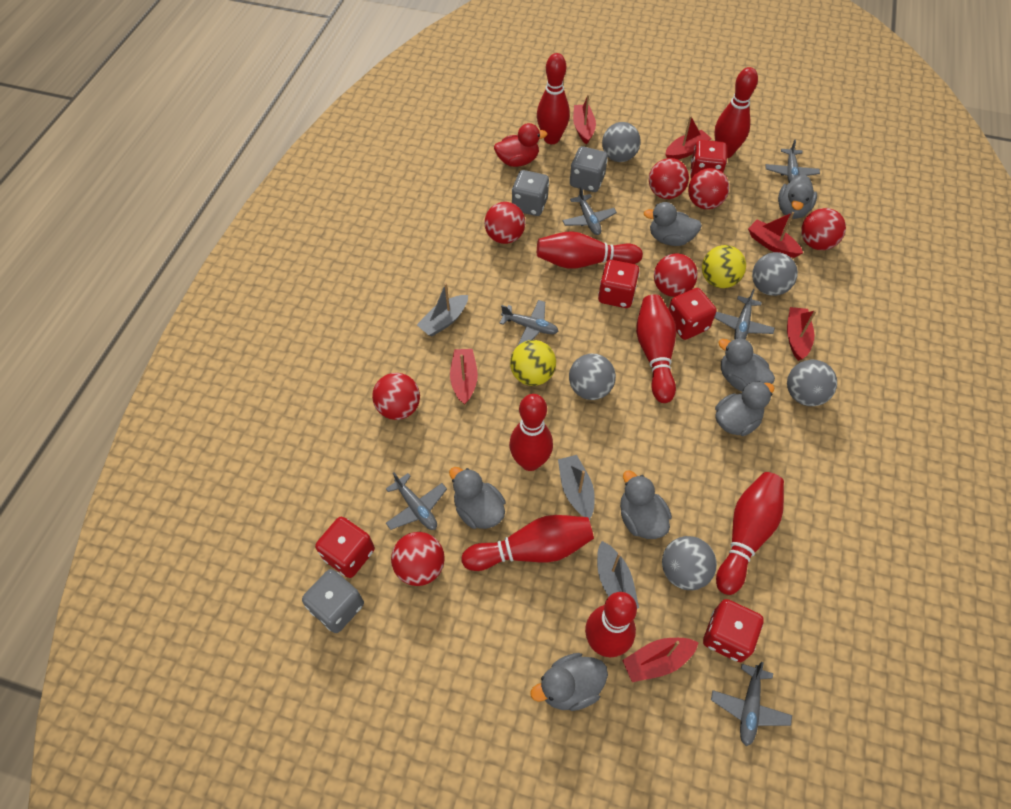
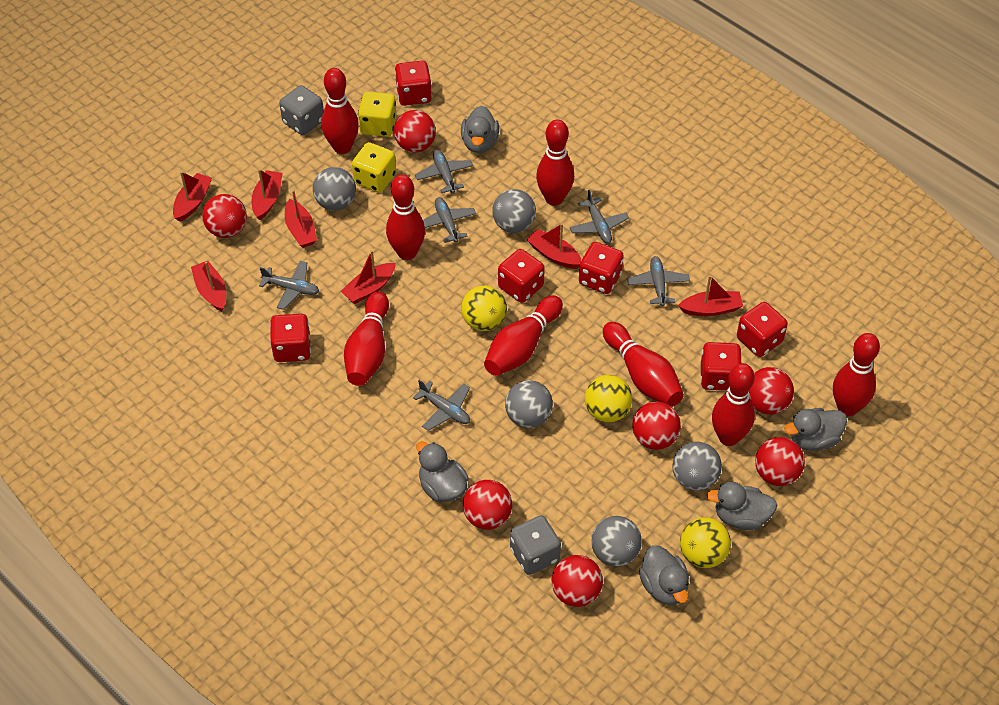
grey boat: 3 -> 0
grey dice: 3 -> 2
grey duck: 7 -> 5
red boat: 6 -> 7
red dice: 5 -> 6
red duck: 1 -> 0
yellow ball: 2 -> 3
yellow dice: 0 -> 2

